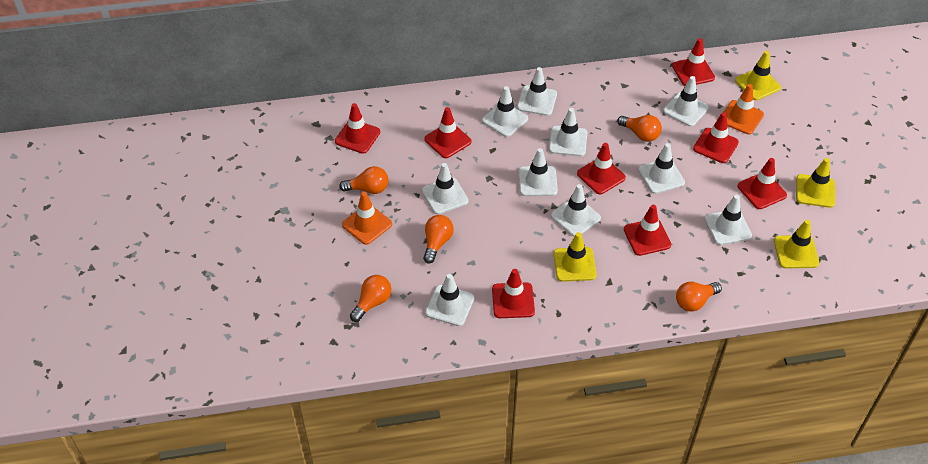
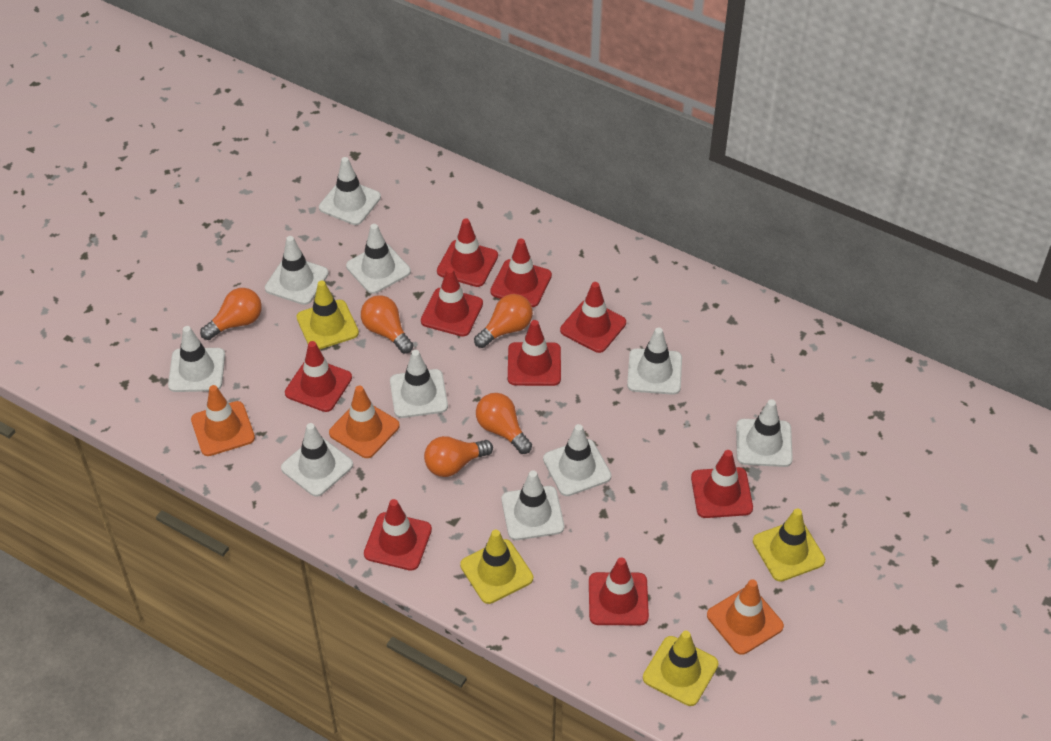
orange traffic cone: 2 -> 3
red traffic cone: 8 -> 9

